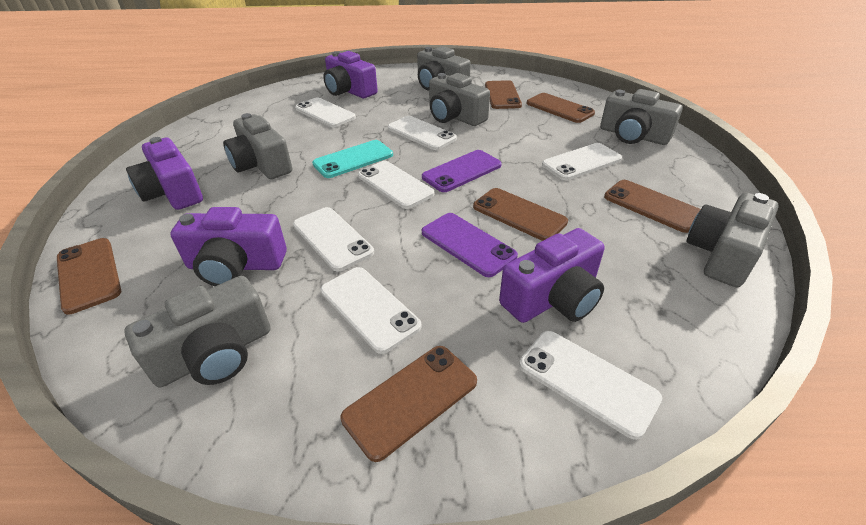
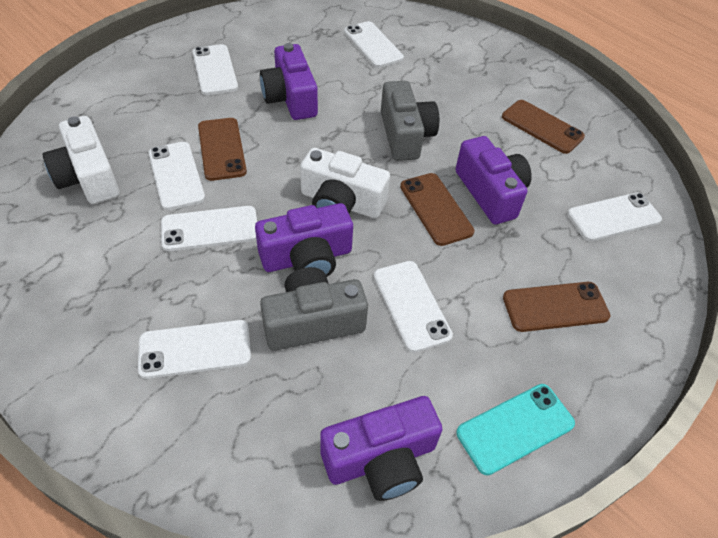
brown phone: 6 -> 4
grey camera: 6 -> 2
purple phone: 2 -> 0
white camera: 0 -> 2

